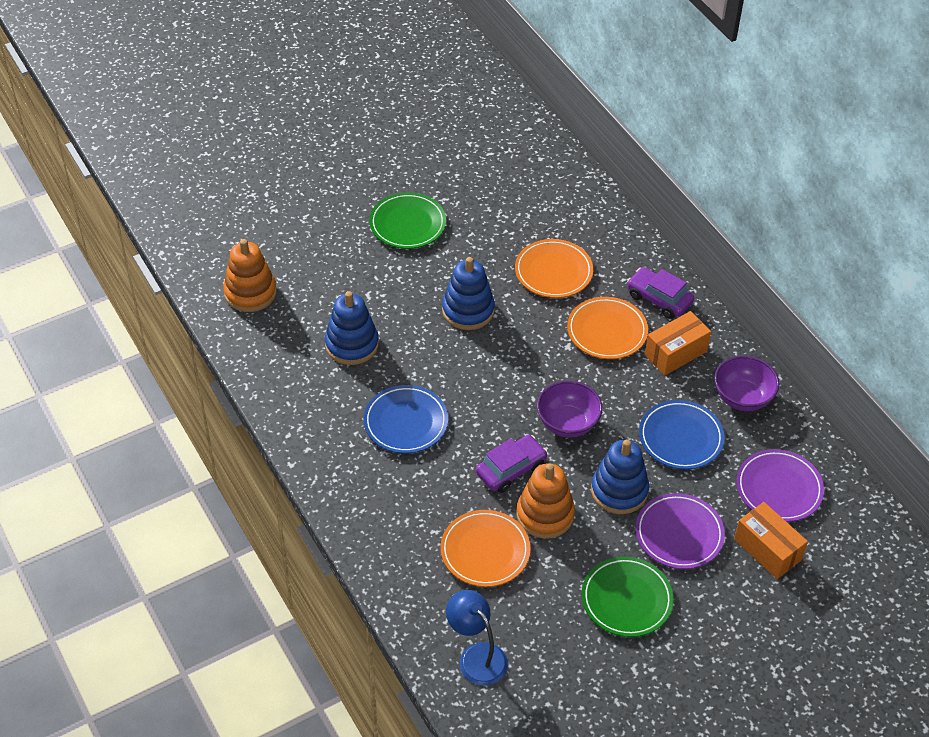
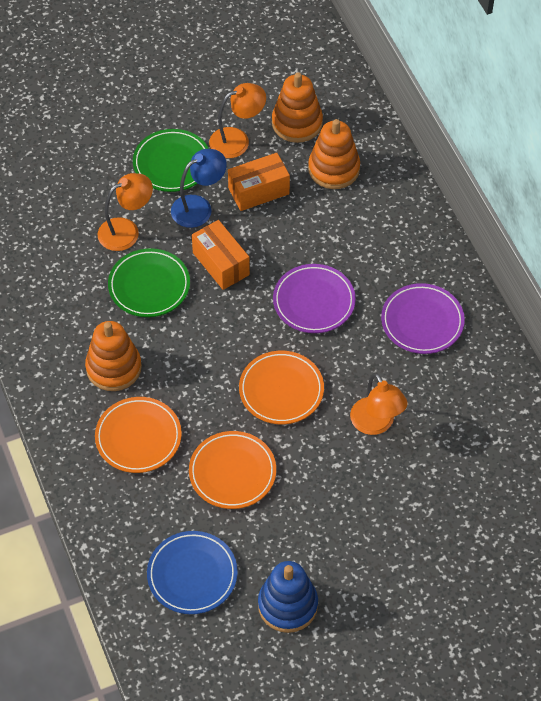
blue plate: 2 -> 1
blue stacking toy: 3 -> 1
orange lamp: 0 -> 3
orange stacking toy: 2 -> 3
purple bowl: 2 -> 0
purple car: 2 -> 0

